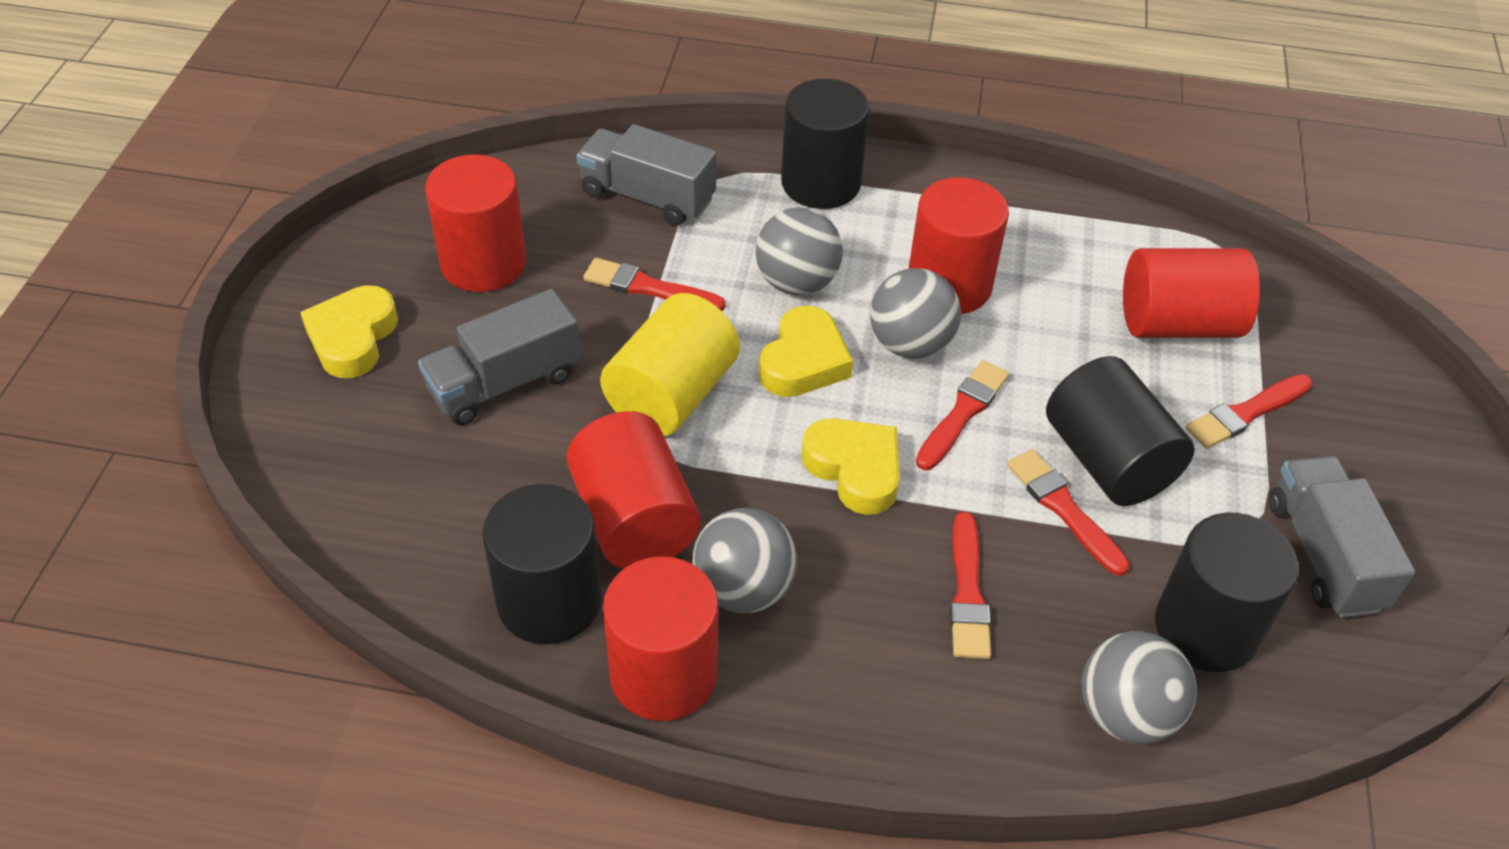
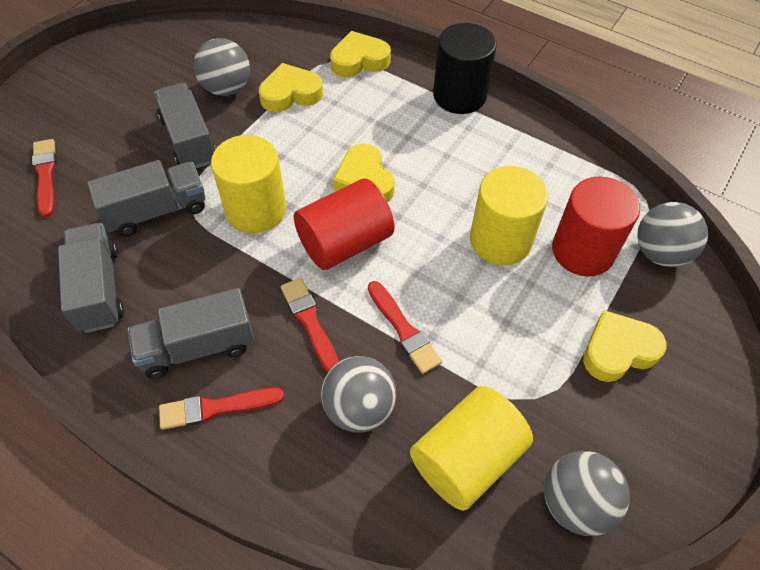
black cylinder: 4 -> 1
grey truck: 3 -> 4
red brush: 5 -> 4
red cylinder: 5 -> 2
yellow cylinder: 1 -> 3
yellow heart: 3 -> 4

